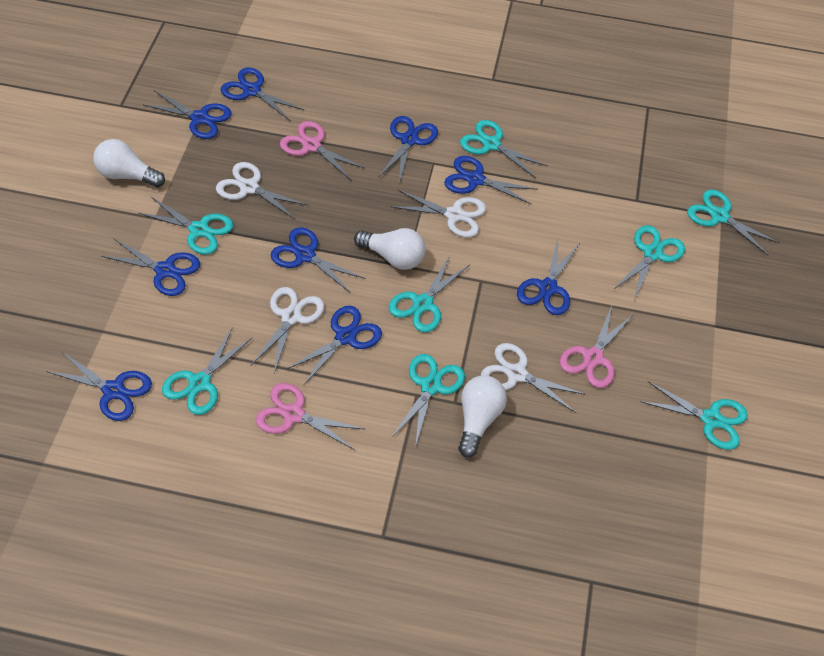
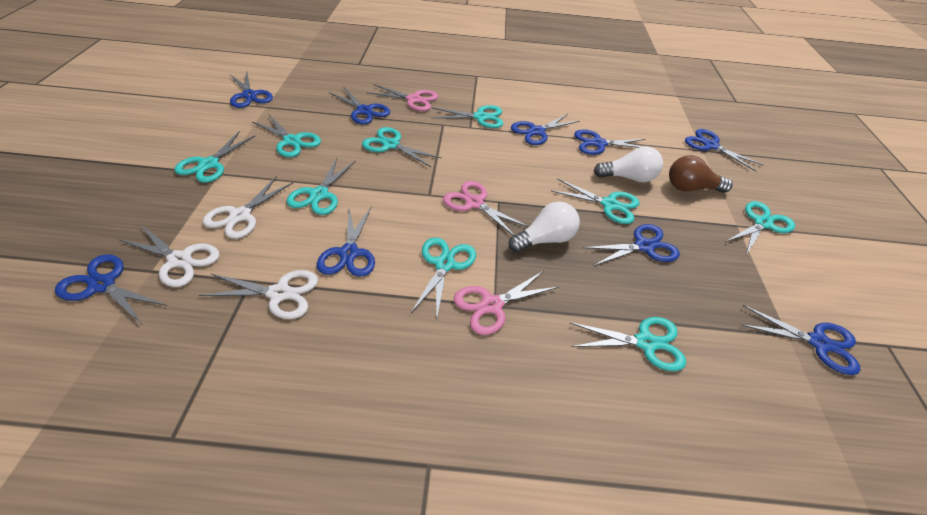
brown light bulb: 0 -> 1
turquoise scissors: 8 -> 9
white light bulb: 3 -> 2
white scissors: 4 -> 3

